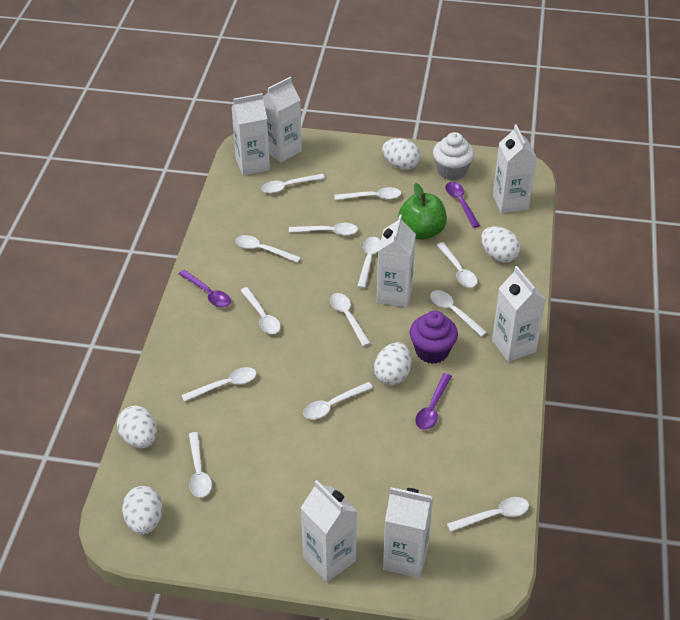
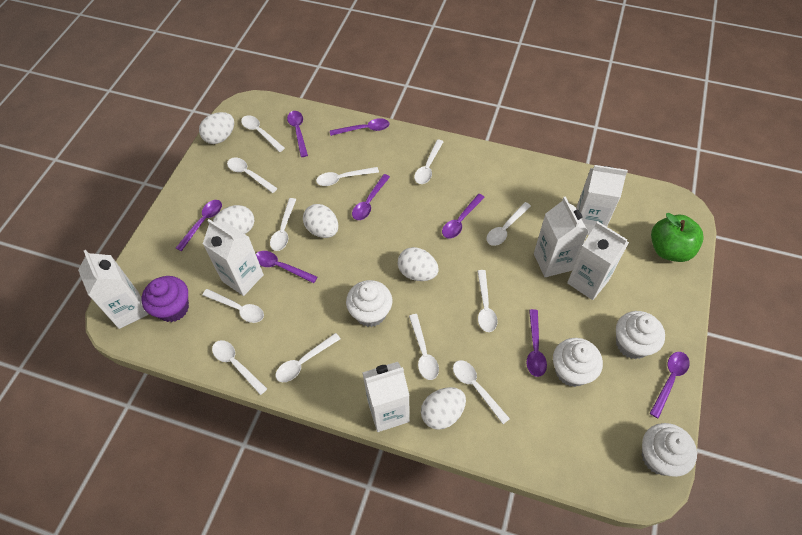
purple spoon: 3 -> 8
white carton: 7 -> 6
white cupcake: 1 -> 4
white spoon: 13 -> 12

